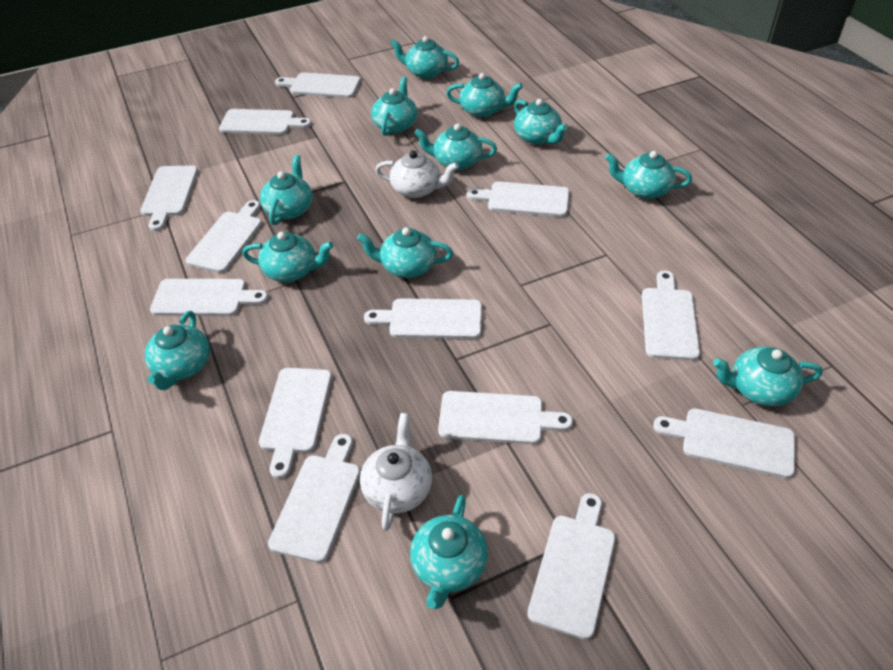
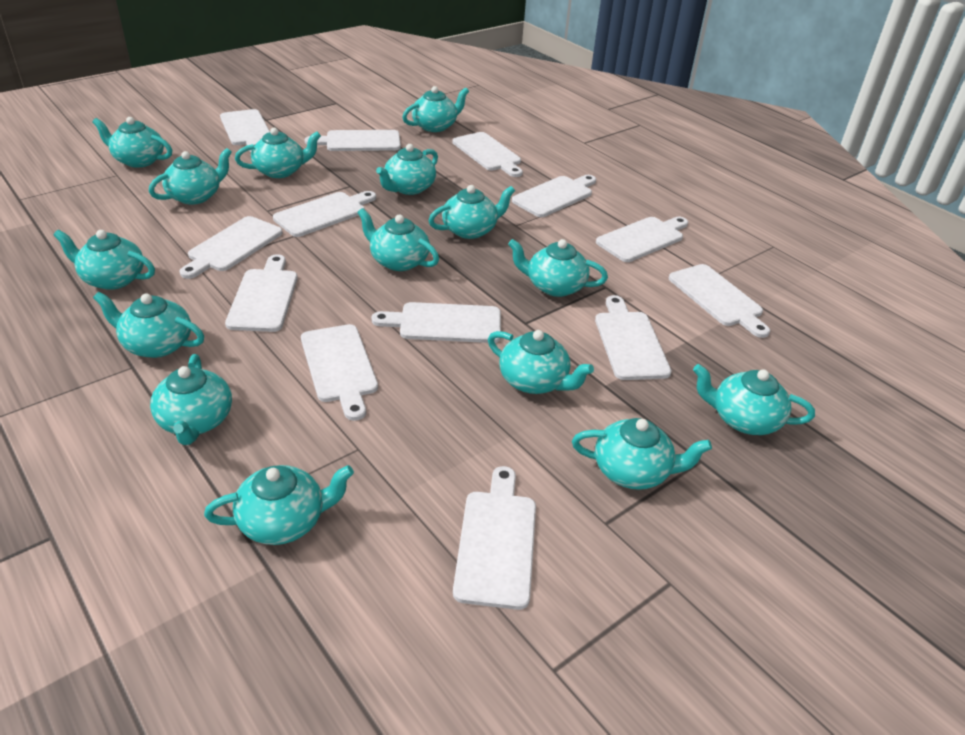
turquoise teapot: 12 -> 15
white teapot: 2 -> 0

